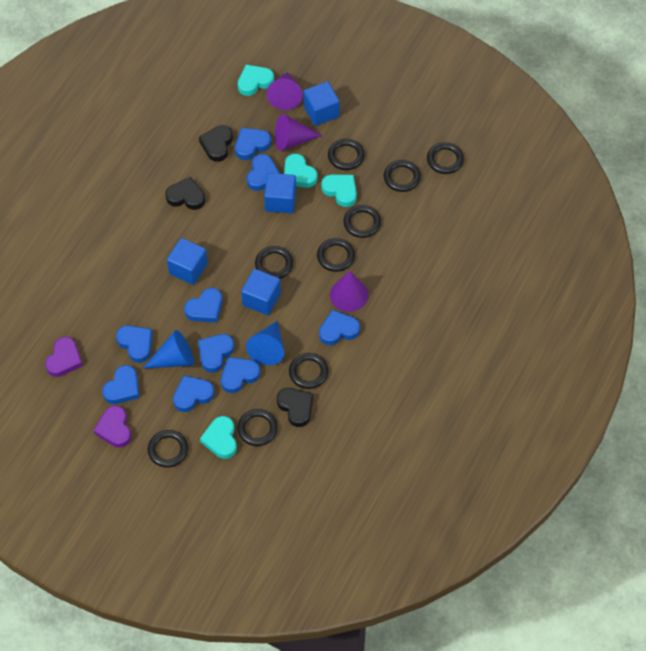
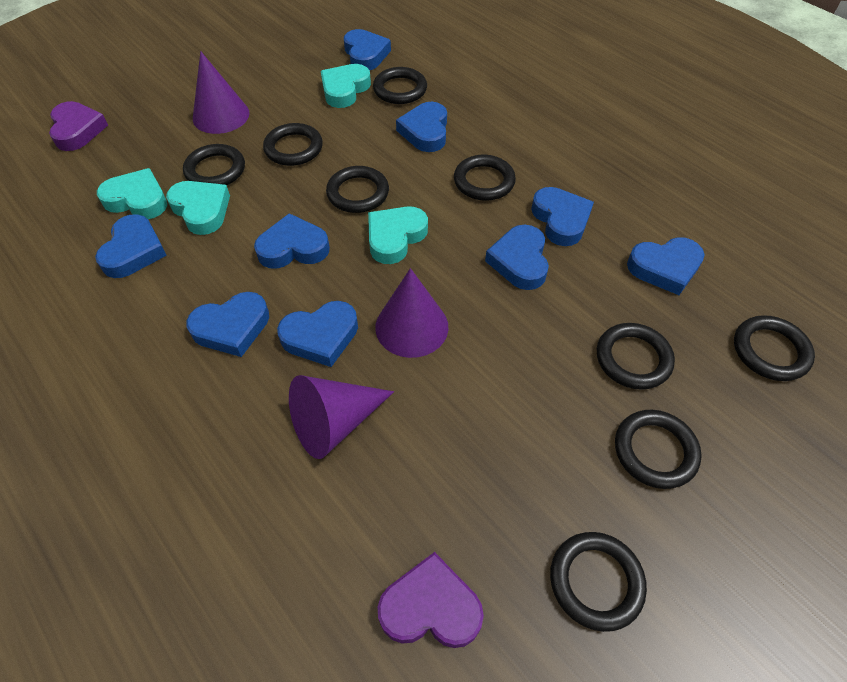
black heart: 3 -> 0
blue cone: 2 -> 0
blue cube: 4 -> 0

